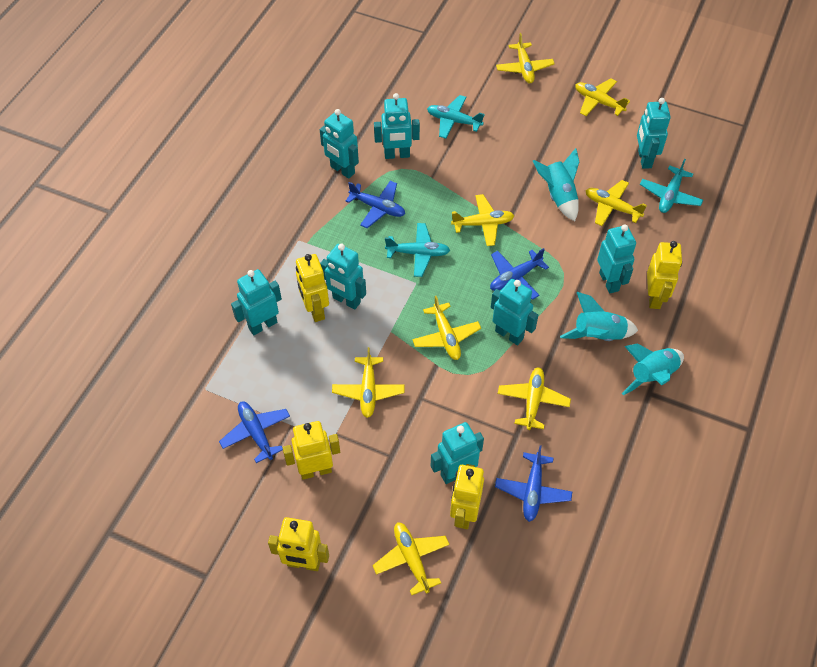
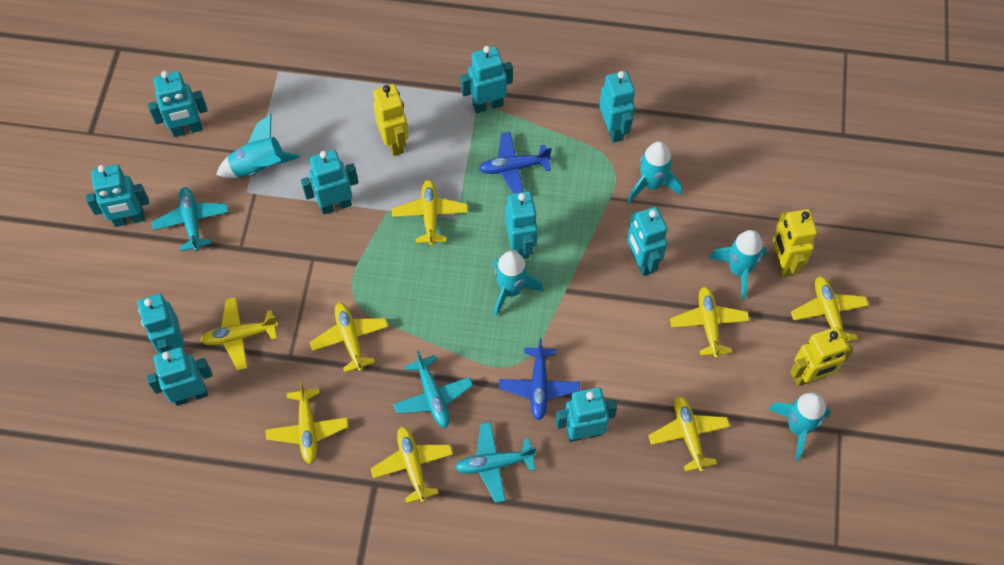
blue plane: 4 -> 2
turquoise robot: 8 -> 10
turquoise rocket: 3 -> 5
yellow robot: 5 -> 3

